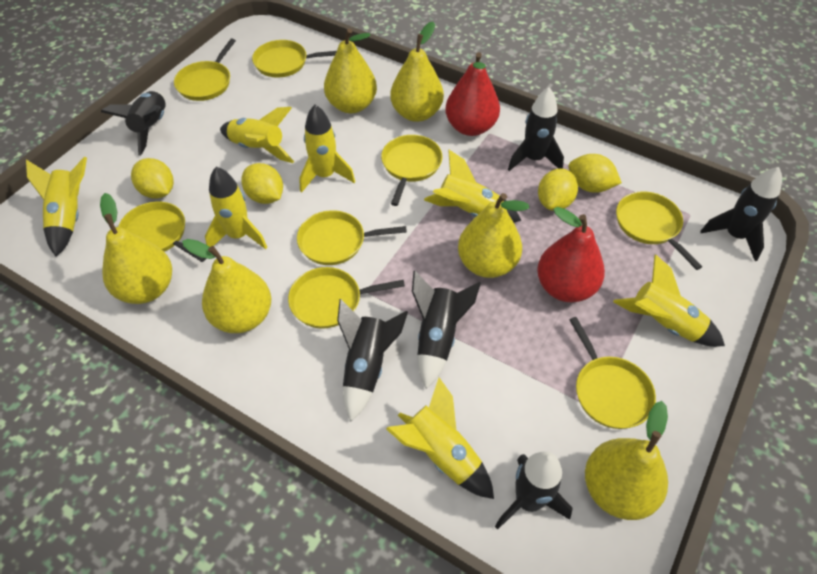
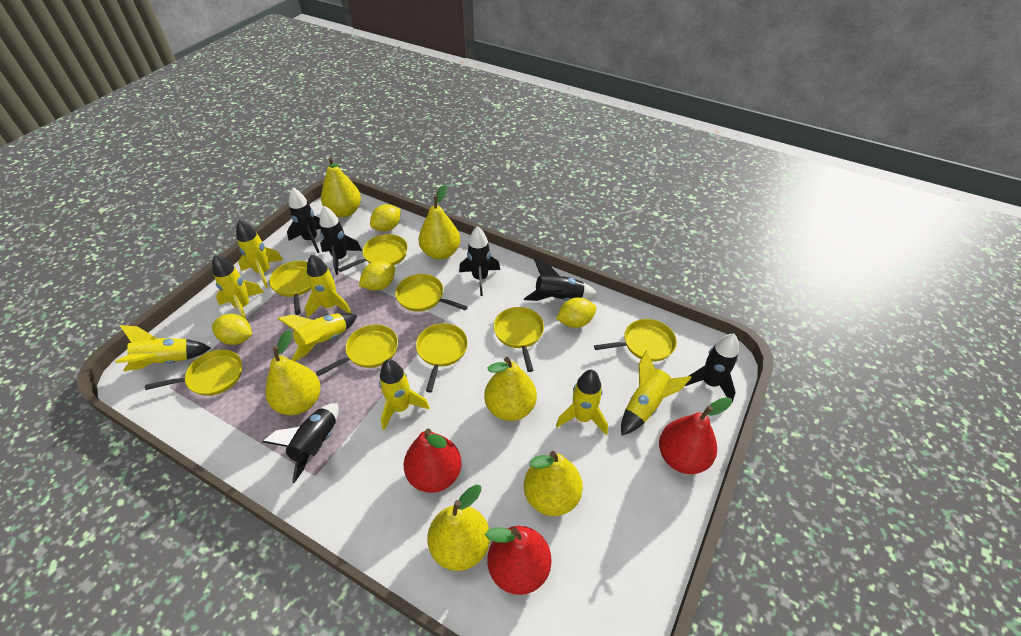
red pear: 2 -> 3
yellow rocket: 7 -> 8

